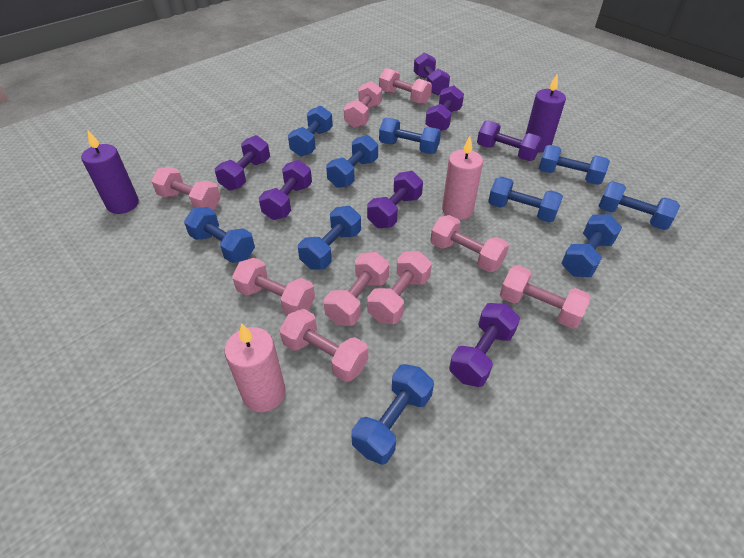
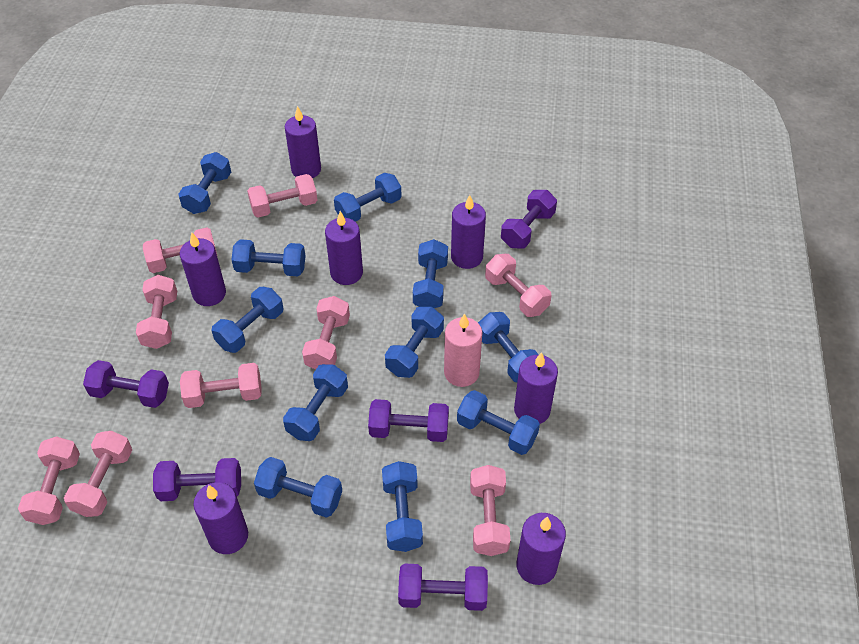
blue dumbbell: 10 -> 11
pink candle: 2 -> 1
purple candle: 2 -> 7
purple dumbbell: 7 -> 5

